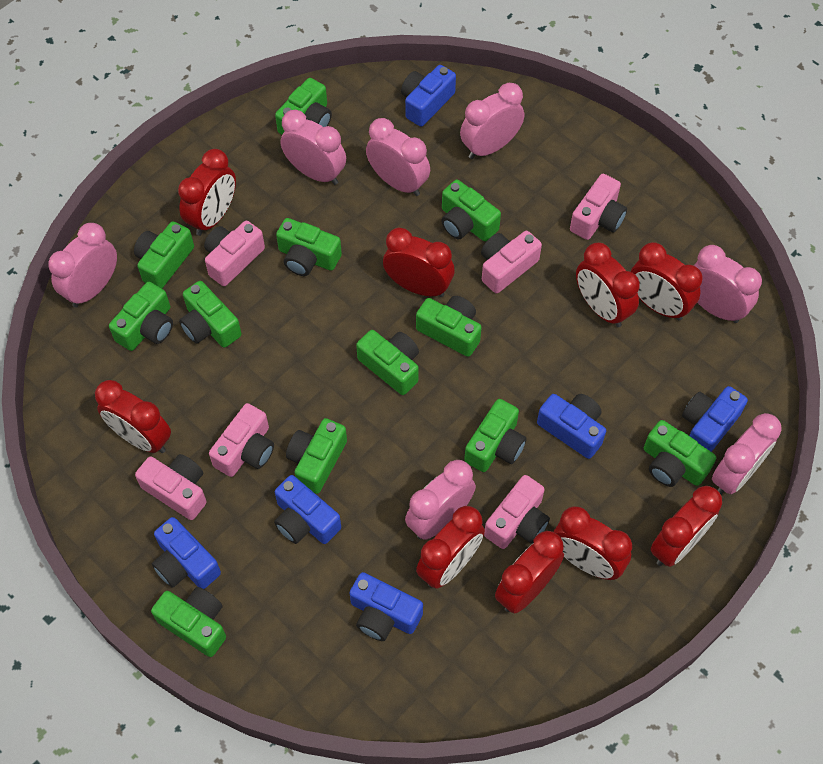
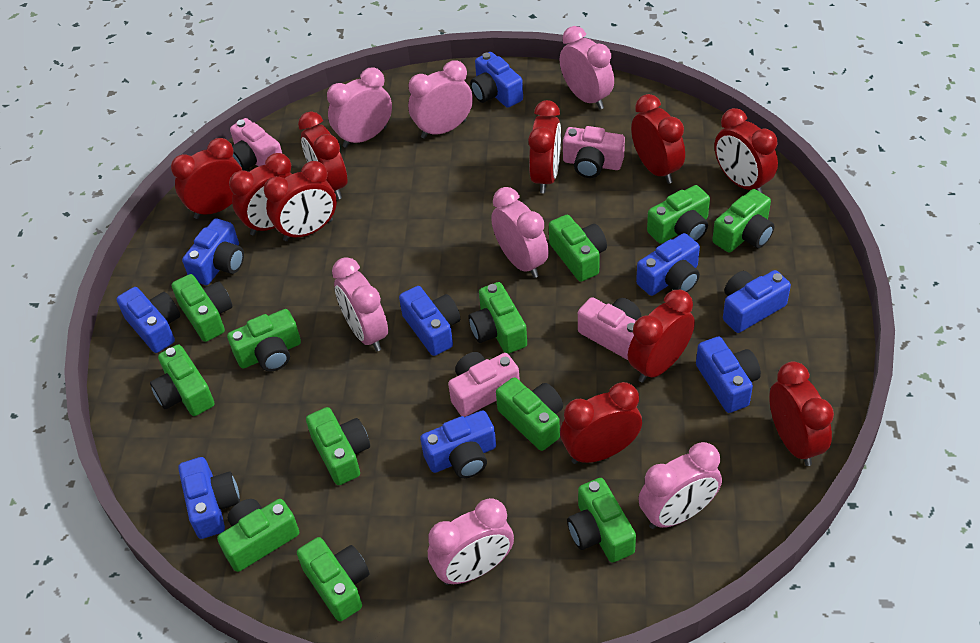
blue camera: 6 -> 9
pink camera: 6 -> 4
red clock: 9 -> 10

